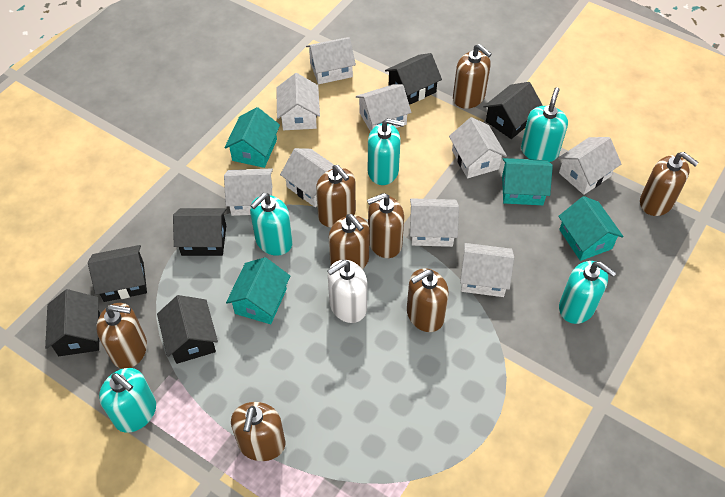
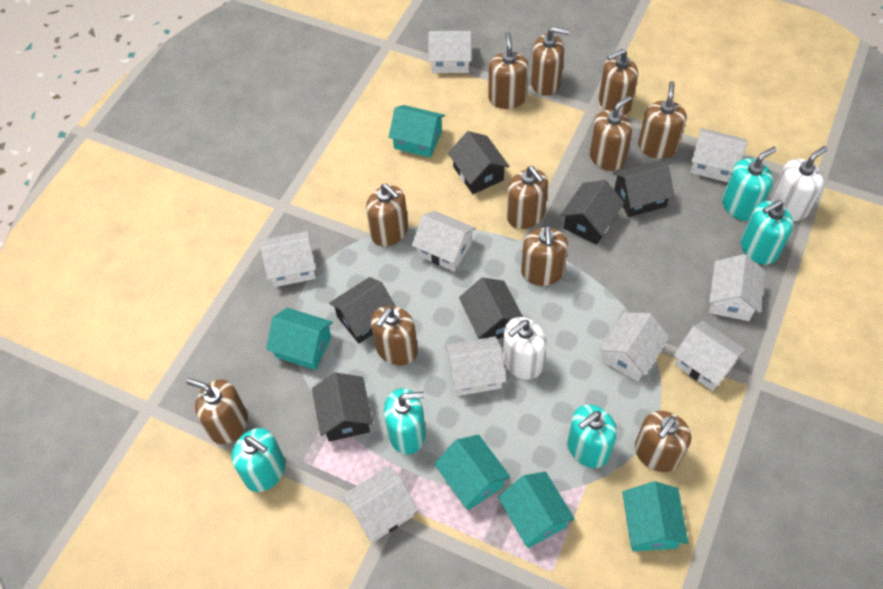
brown soap dispenser: 8 -> 11
turquoise house: 4 -> 5
white soap dispenser: 1 -> 2

